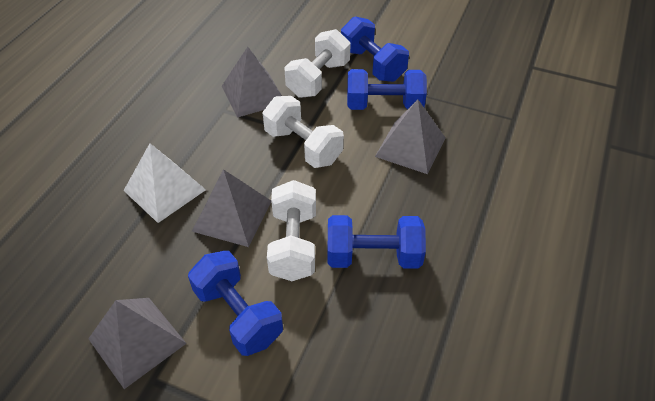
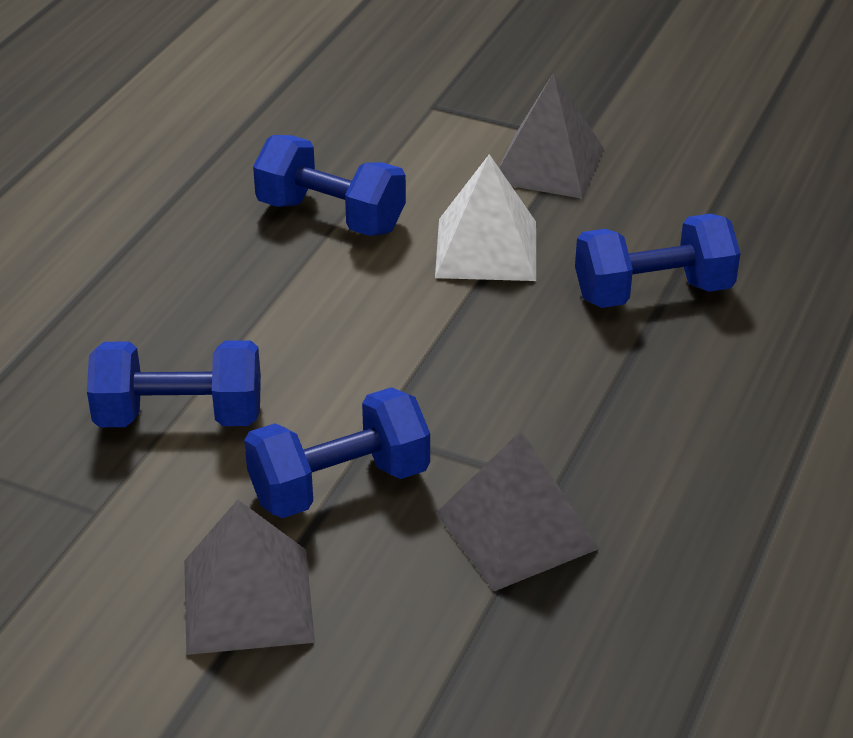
grey pyramid: 4 -> 3
white dumbbell: 3 -> 0

